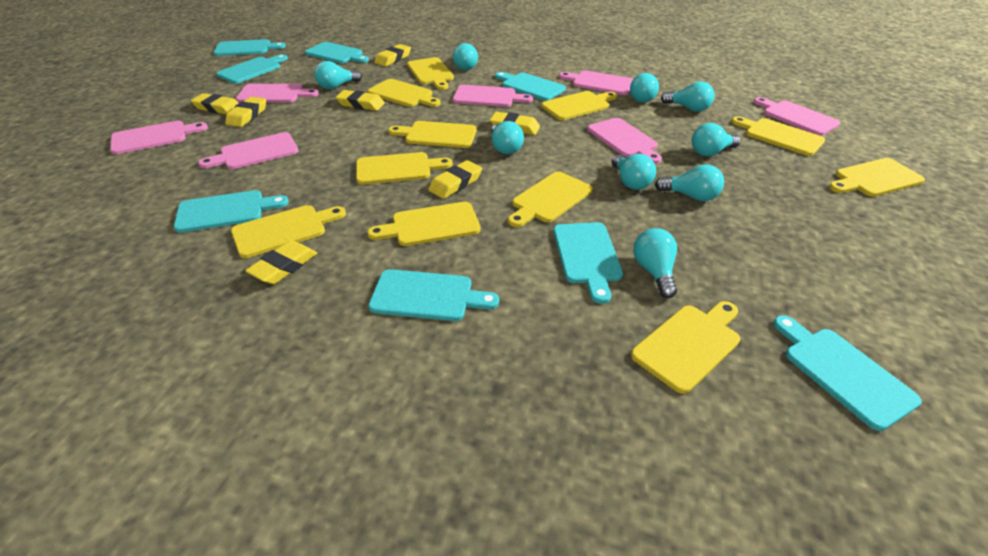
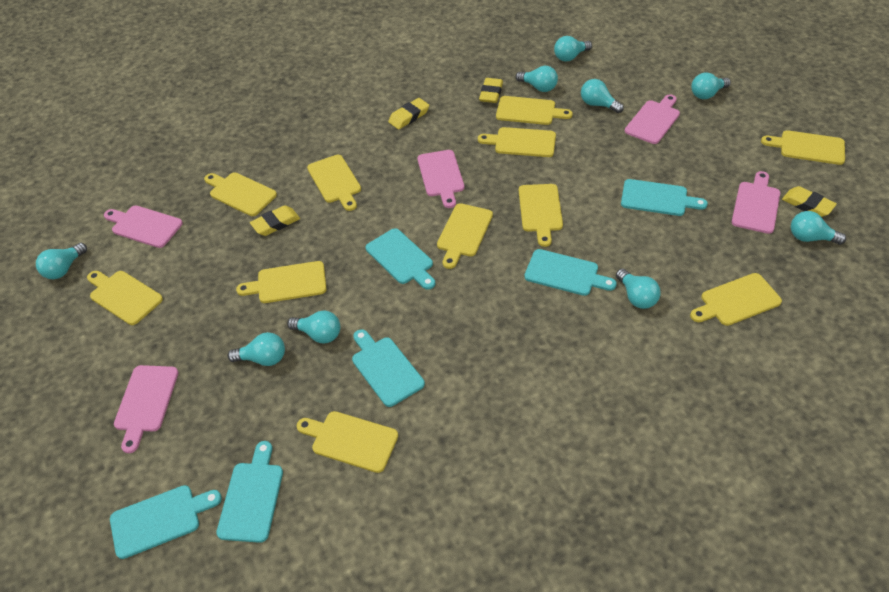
pink cutting board: 7 -> 5
turquoise cutting board: 8 -> 6
yellow eraser: 7 -> 4

